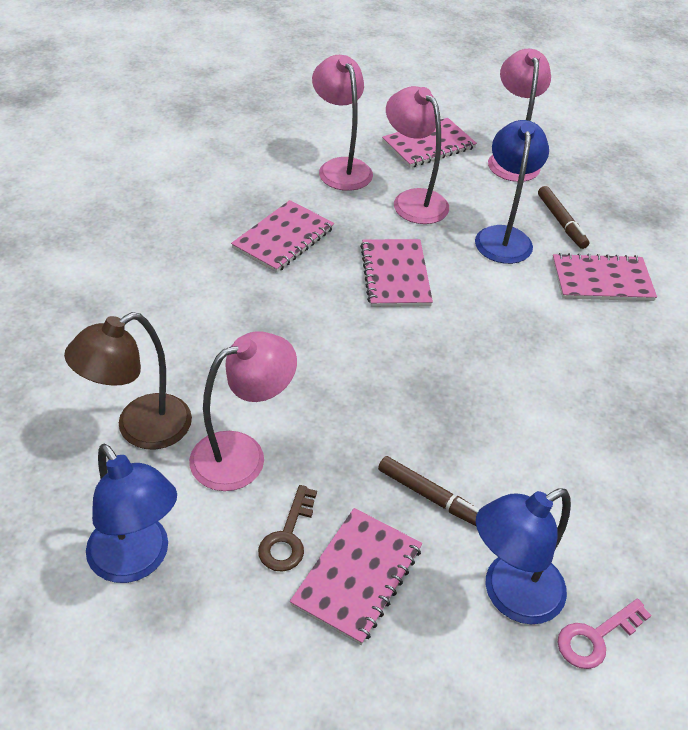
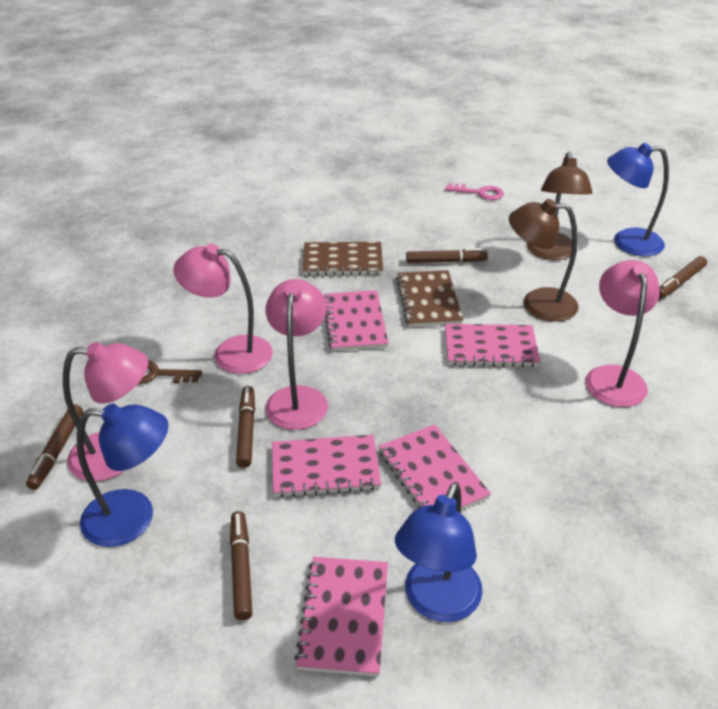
brown lamp: 1 -> 2
brown marker: 2 -> 5
brown notebook: 0 -> 2

